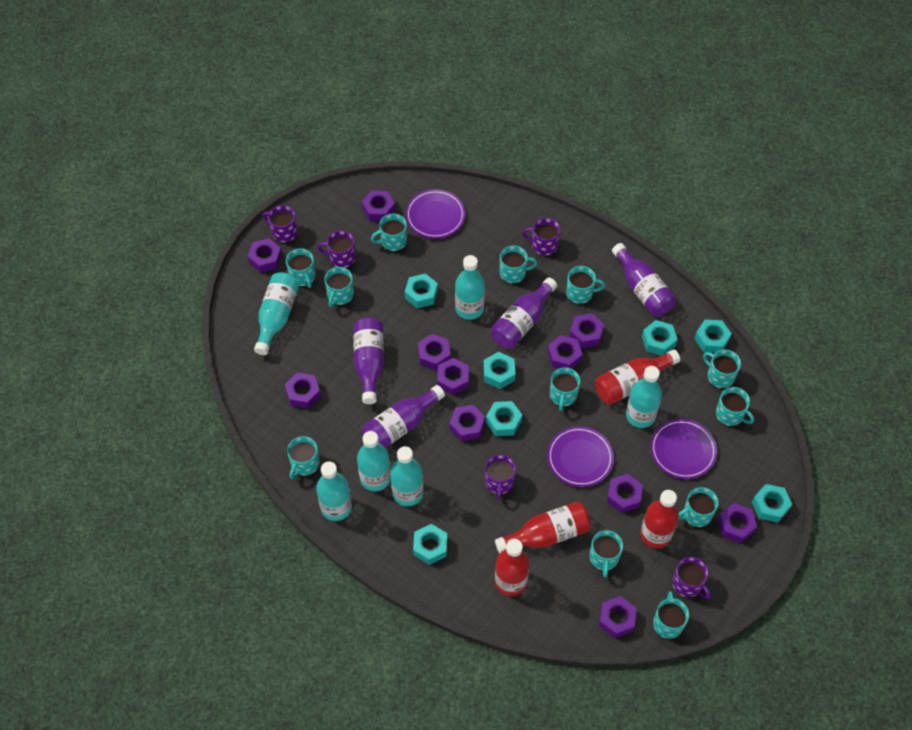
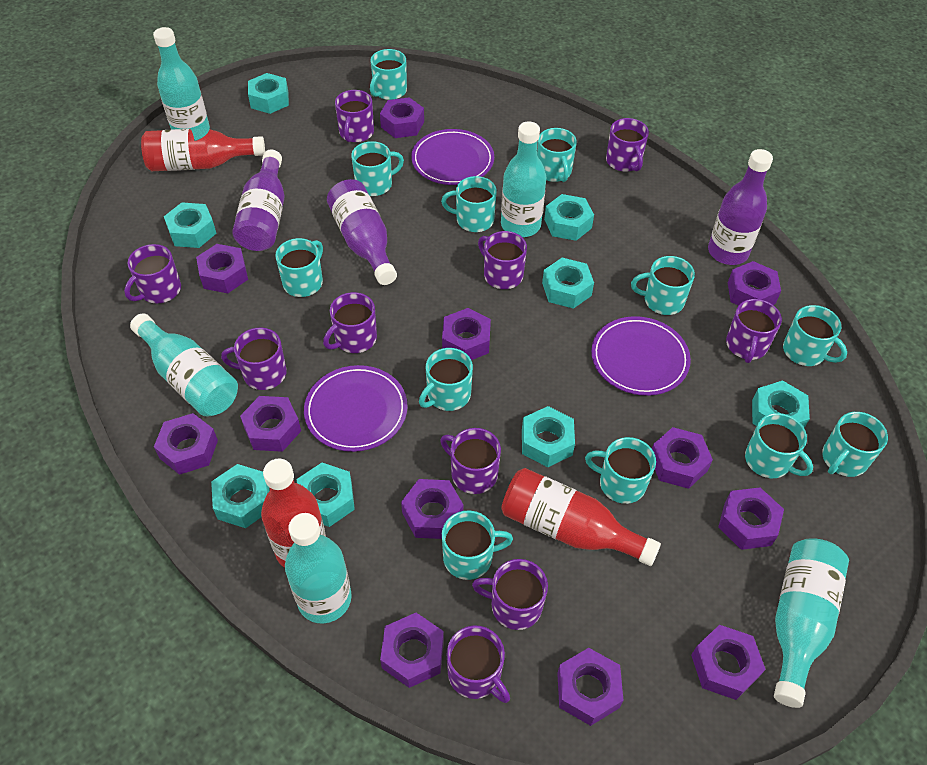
purple bottle: 4 -> 3
purple mug: 5 -> 10
purple nut: 11 -> 12
red bottle: 4 -> 3
turquoise bottle: 6 -> 5
turquoise nut: 7 -> 8

